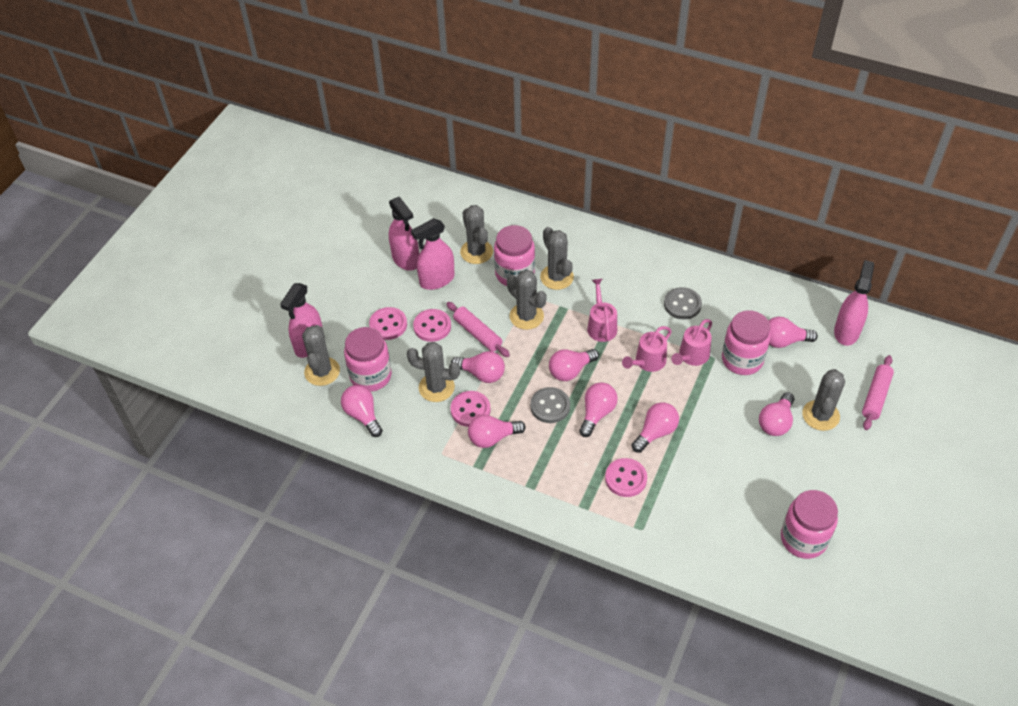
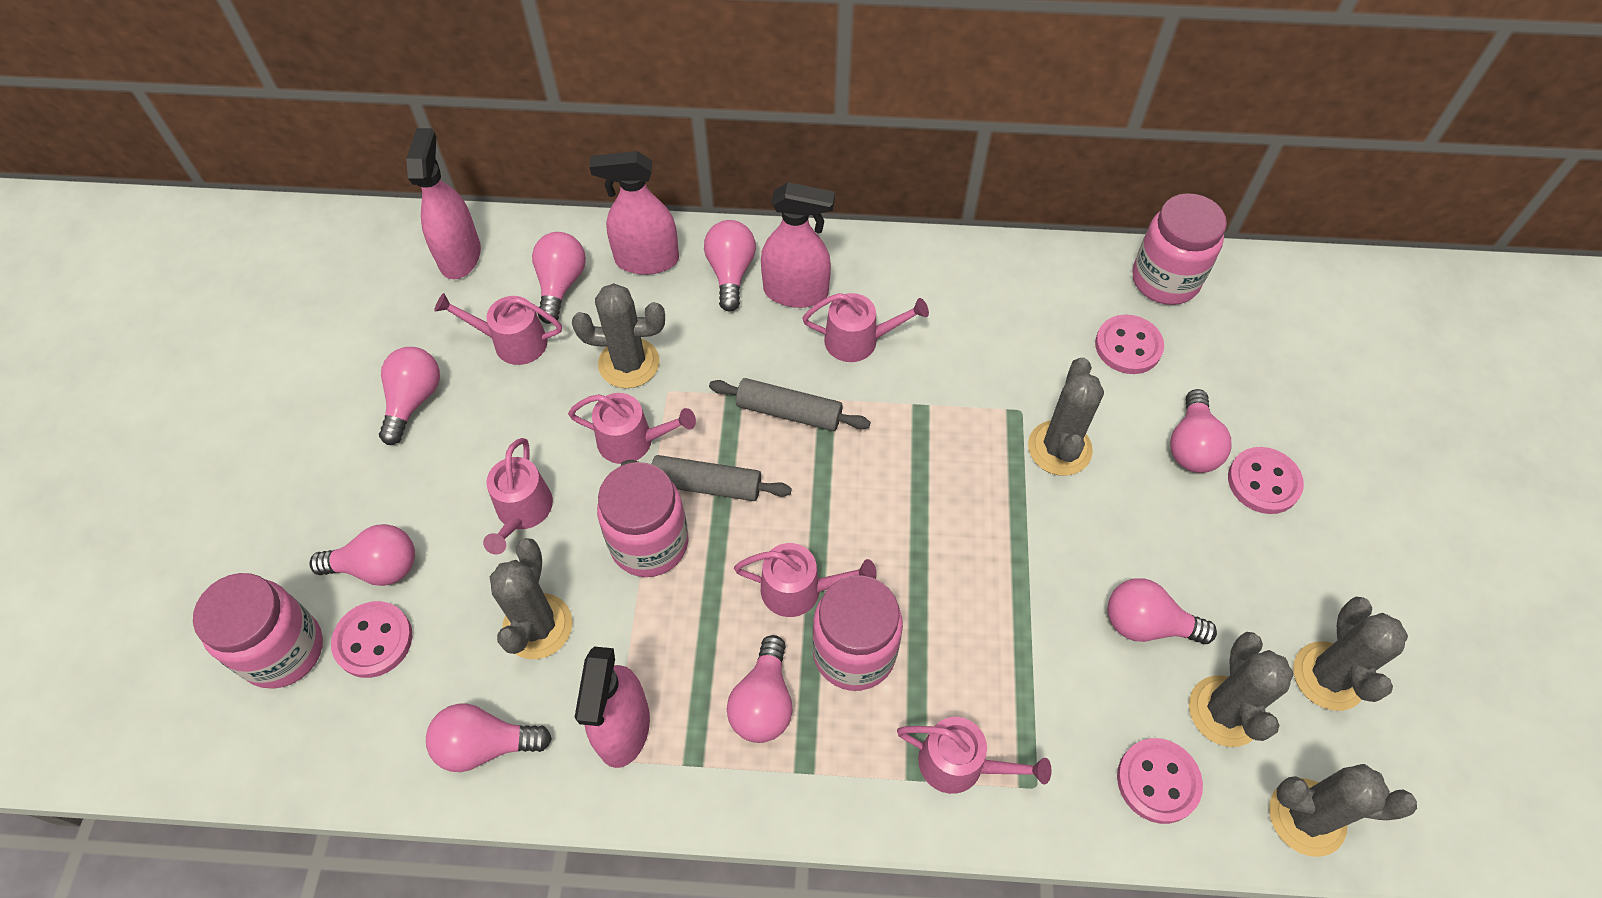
grey button: 2 -> 0
grey rolling pin: 0 -> 2
pink rolling pin: 2 -> 0
pink watering can: 3 -> 6

